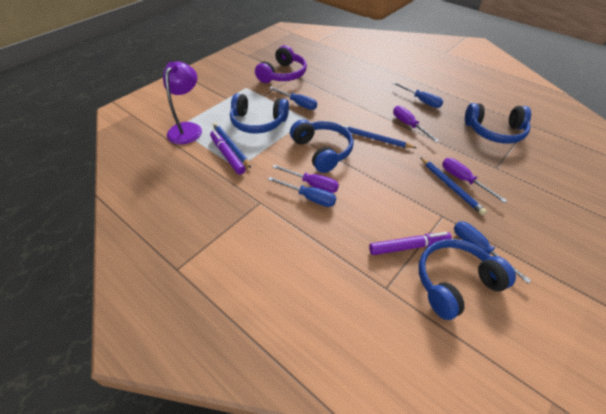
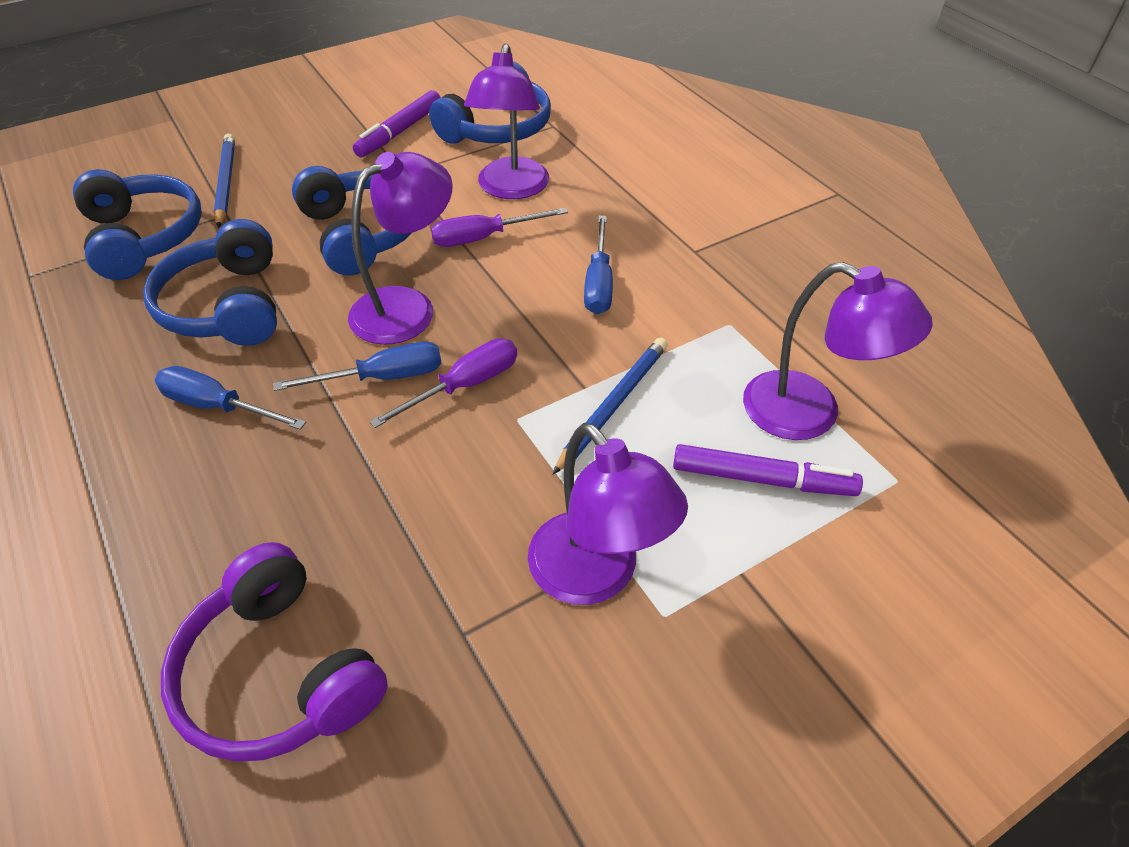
blue pencil: 3 -> 2
blue screwdriver: 4 -> 3
purple lamp: 1 -> 4
purple screwdriver: 3 -> 2

